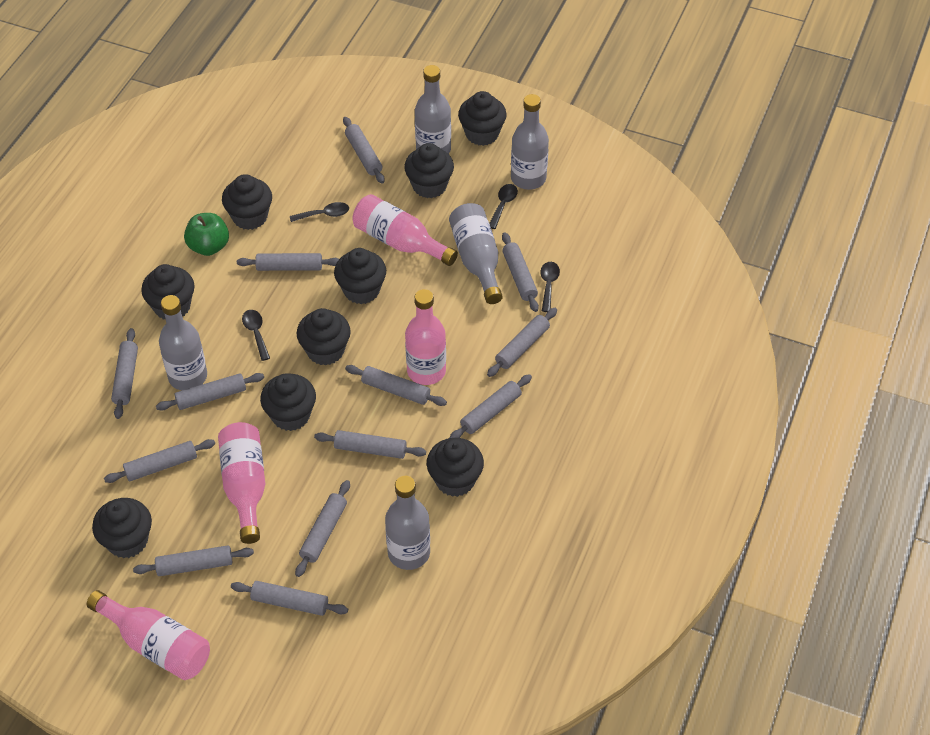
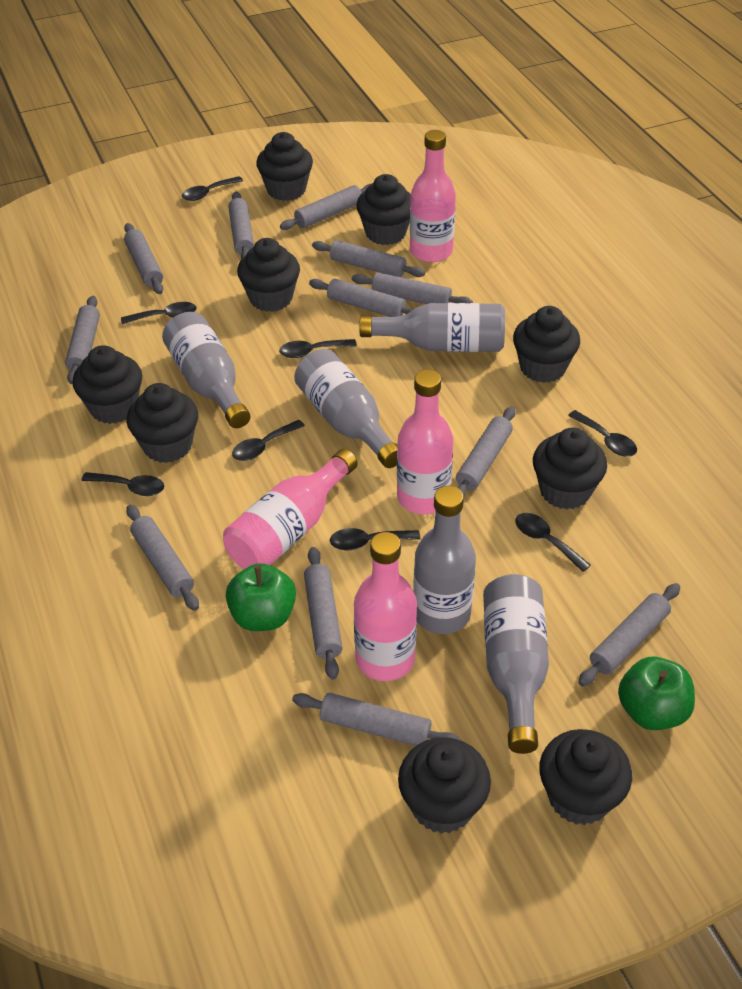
black spoon: 4 -> 8
green apple: 1 -> 2
grey rolling pin: 13 -> 12

